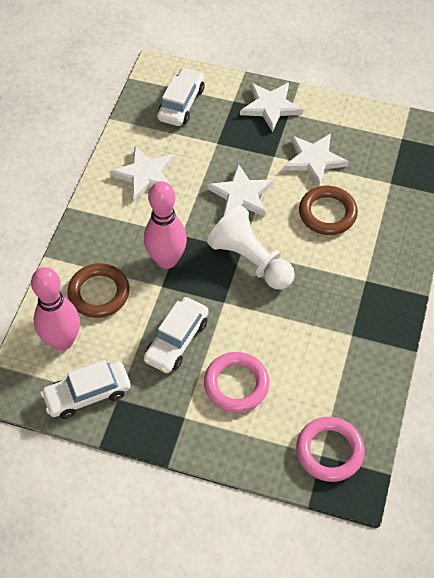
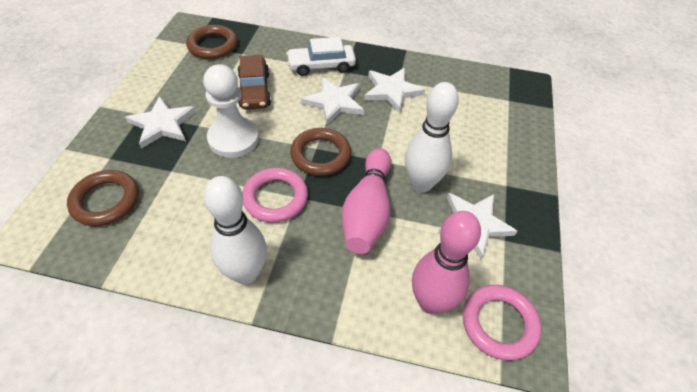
brown car: 0 -> 1
brown ring: 2 -> 3
white bowling pin: 0 -> 2
white car: 3 -> 1

